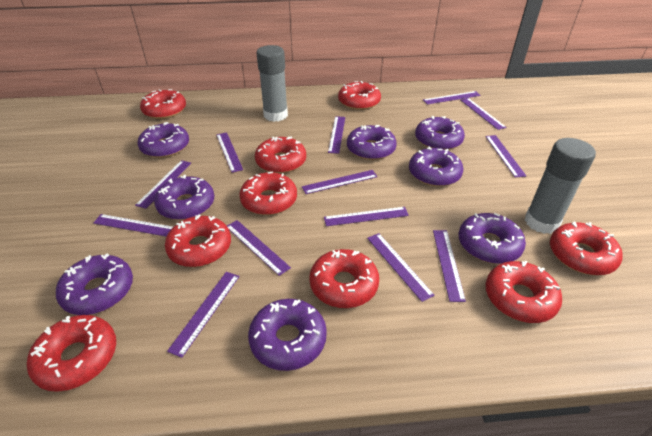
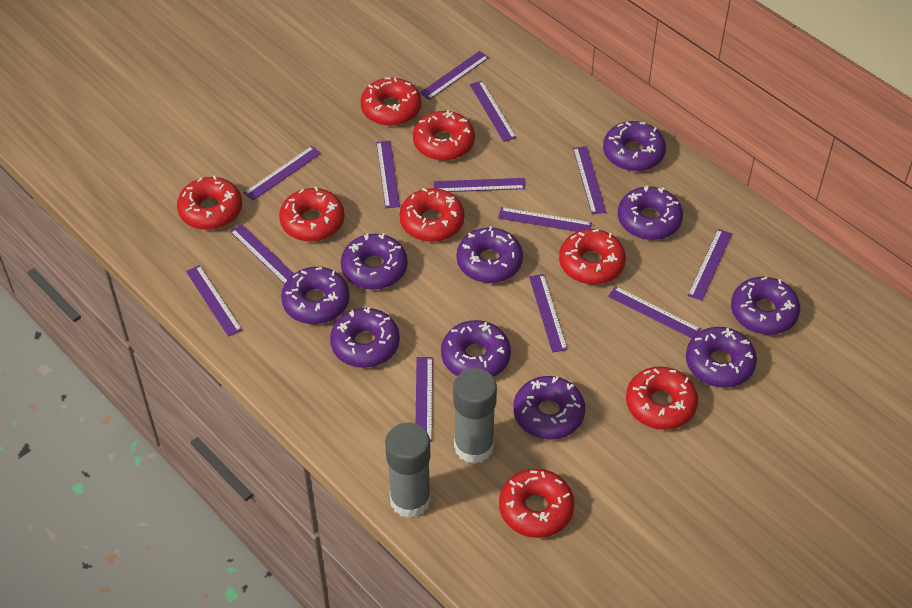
purple donut: 8 -> 10
red donut: 9 -> 8

